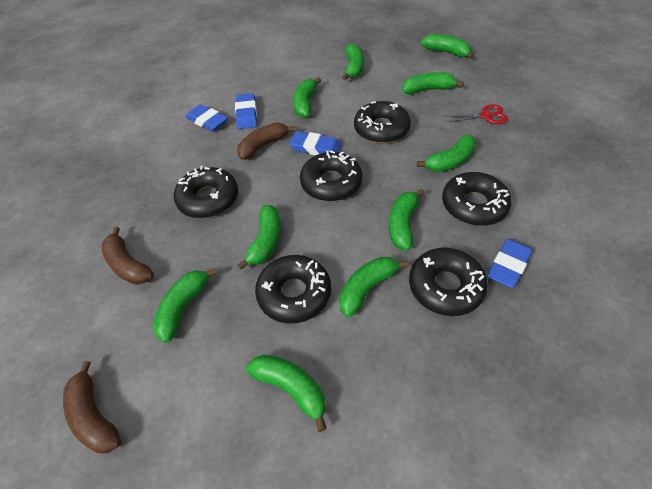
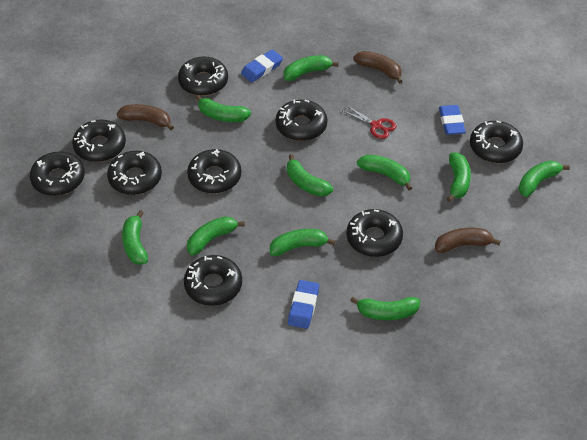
black donut: 6 -> 9
blue eraser: 4 -> 3

